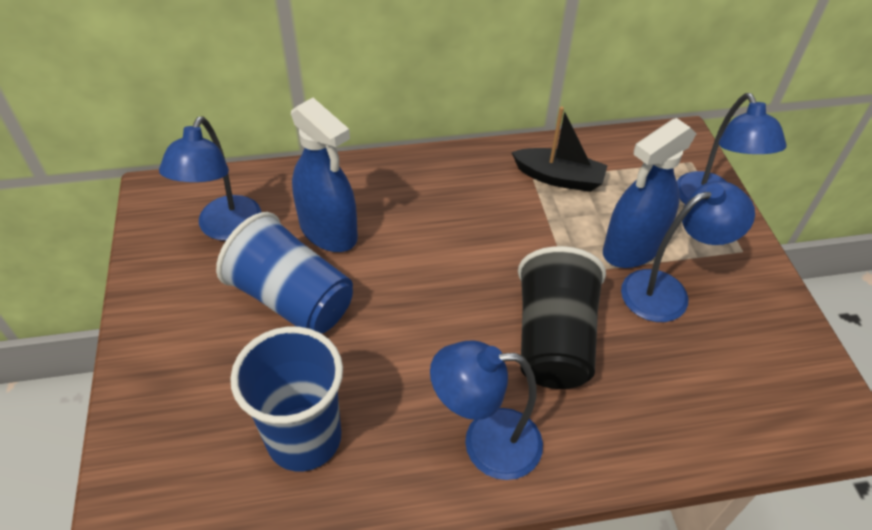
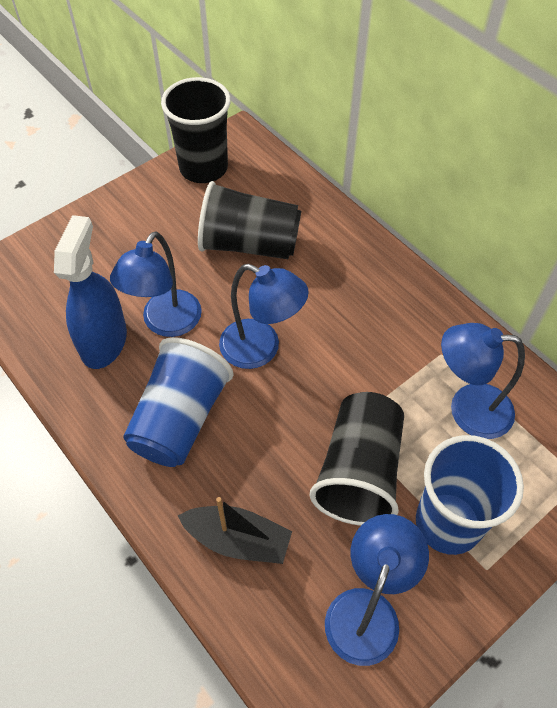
black cup: 1 -> 3
blue spray bottle: 2 -> 1

